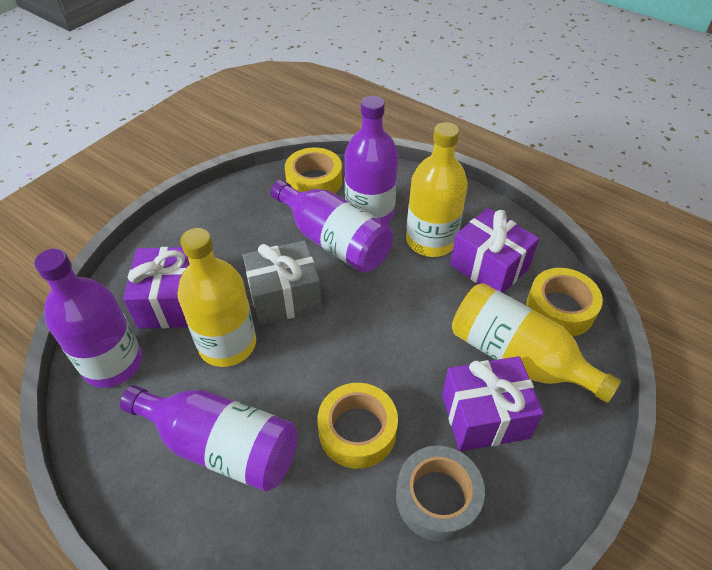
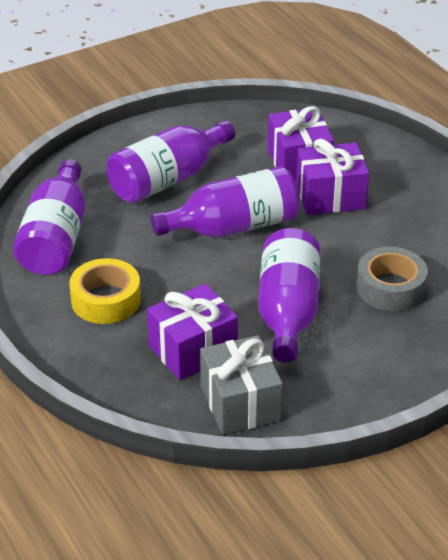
yellow bottle: 3 -> 0
yellow tape: 3 -> 1

